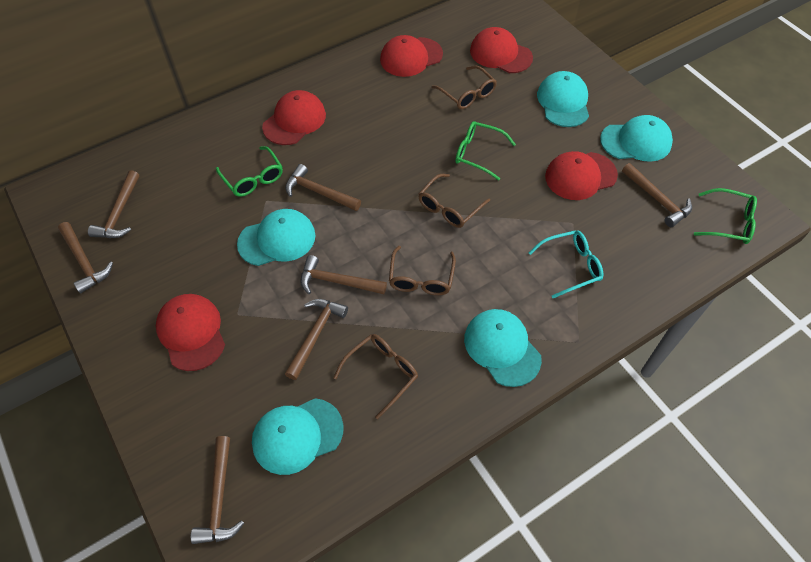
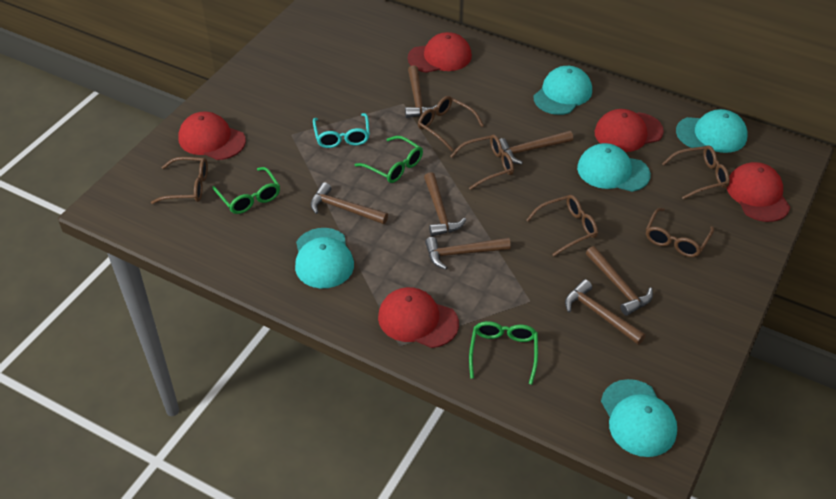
brown glasses: 4 -> 6

